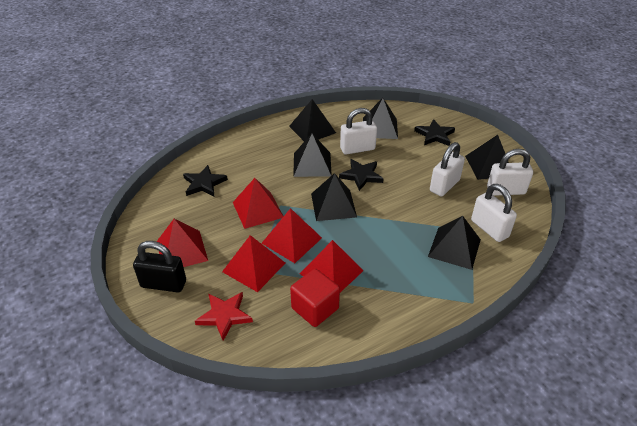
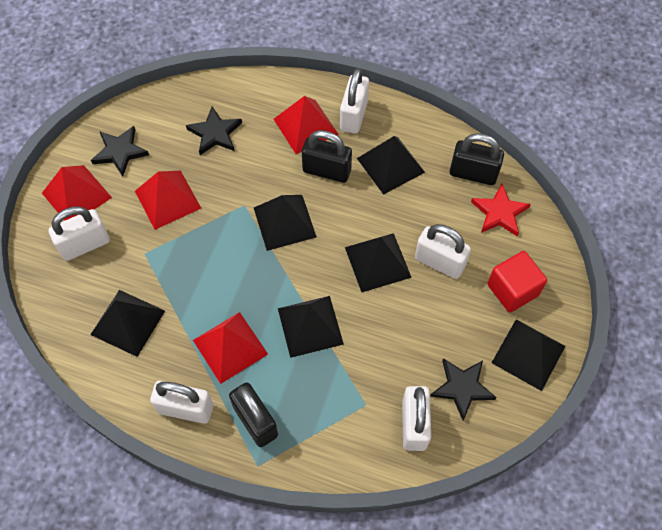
black padlock: 1 -> 3
red pyramid: 5 -> 4
white padlock: 4 -> 5

